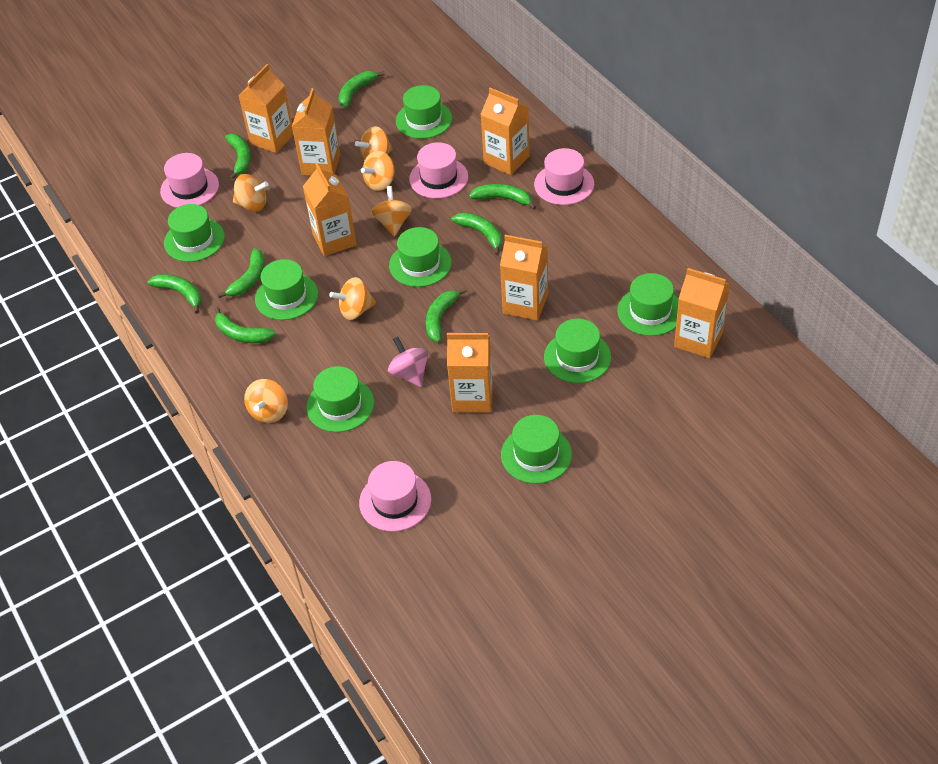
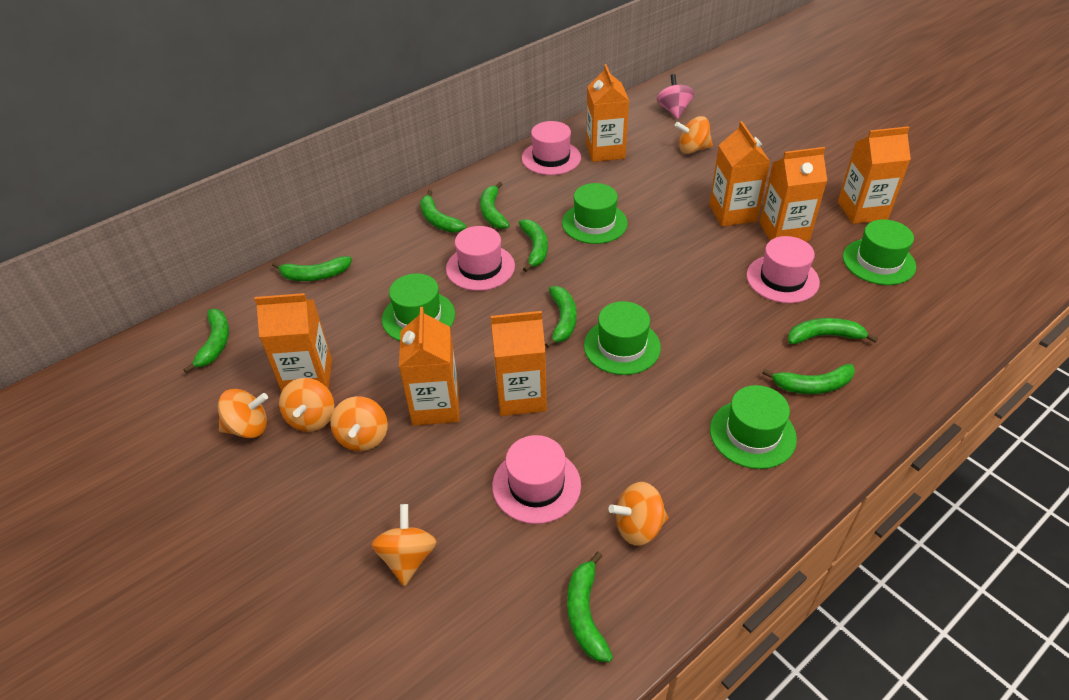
green banana: 8 -> 9
green hat: 8 -> 5

